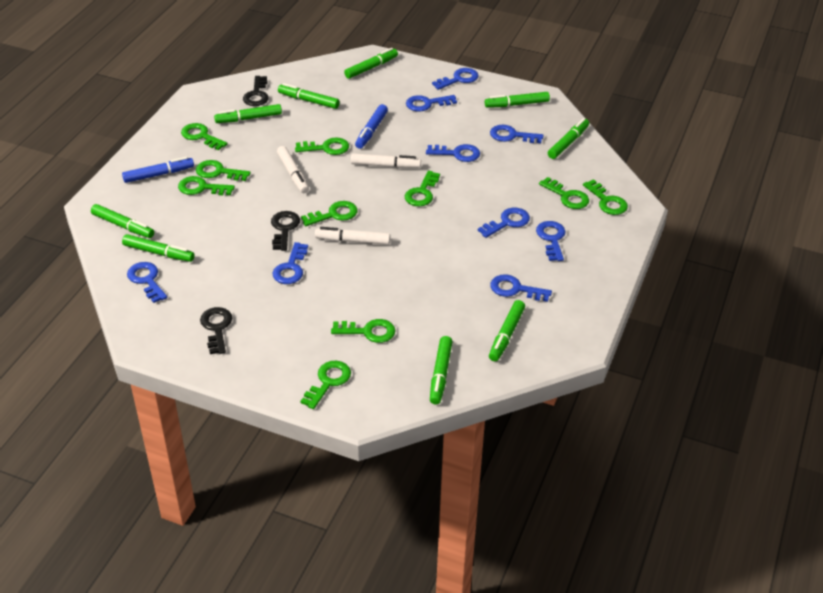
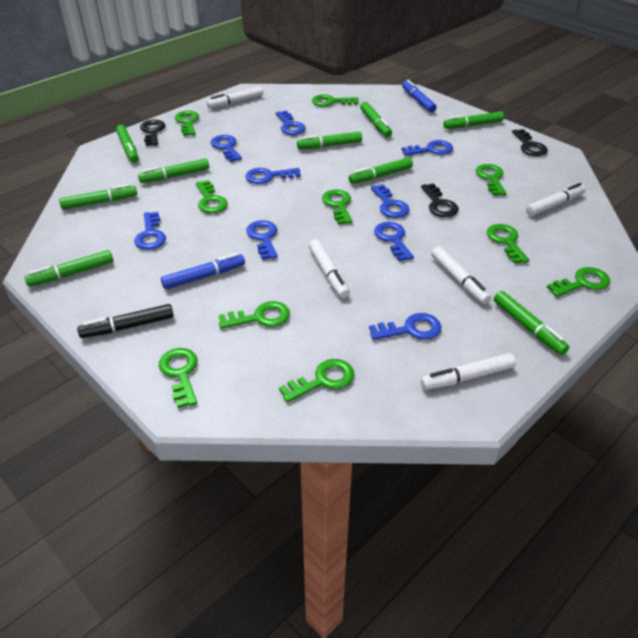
black marker: 0 -> 1
white marker: 3 -> 5

